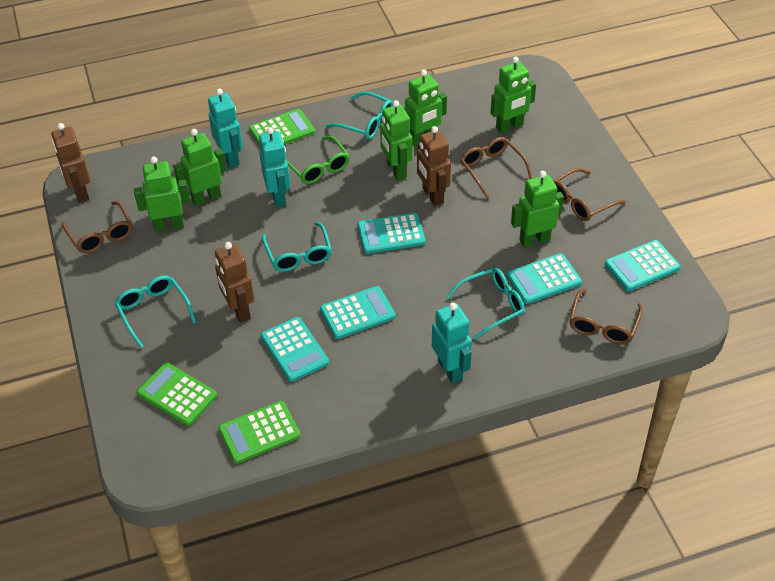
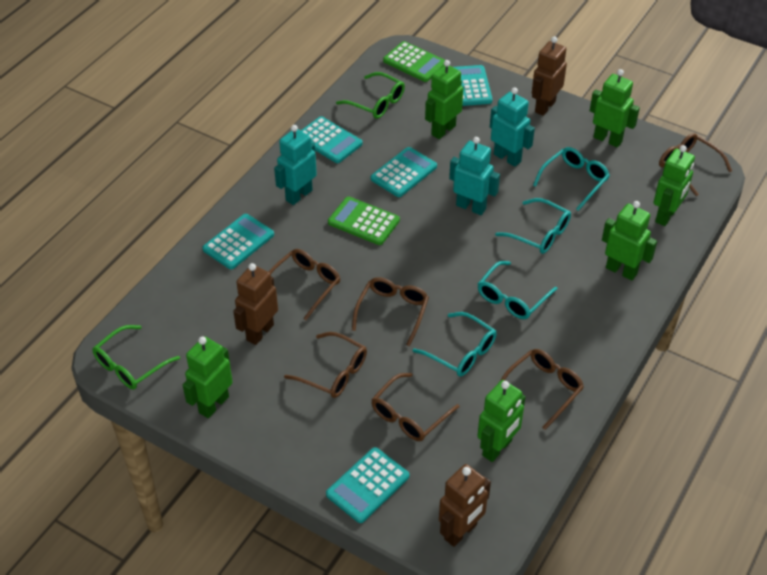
brown glasses: 4 -> 6
green calculator: 3 -> 2
green glasses: 1 -> 2

